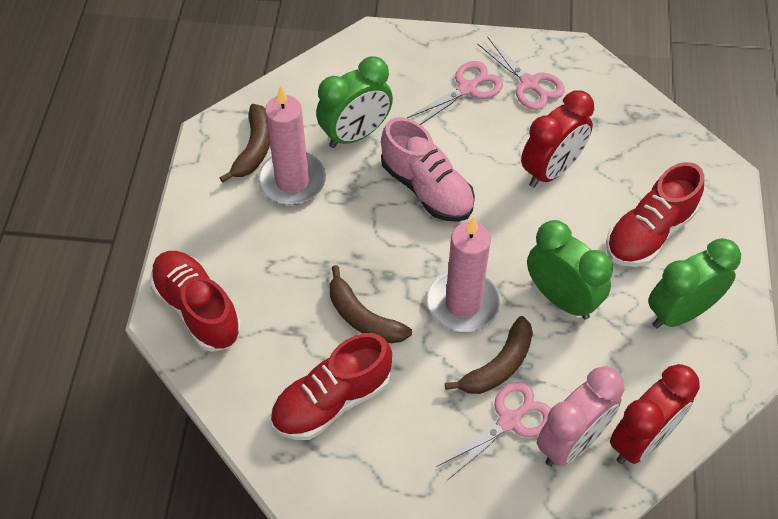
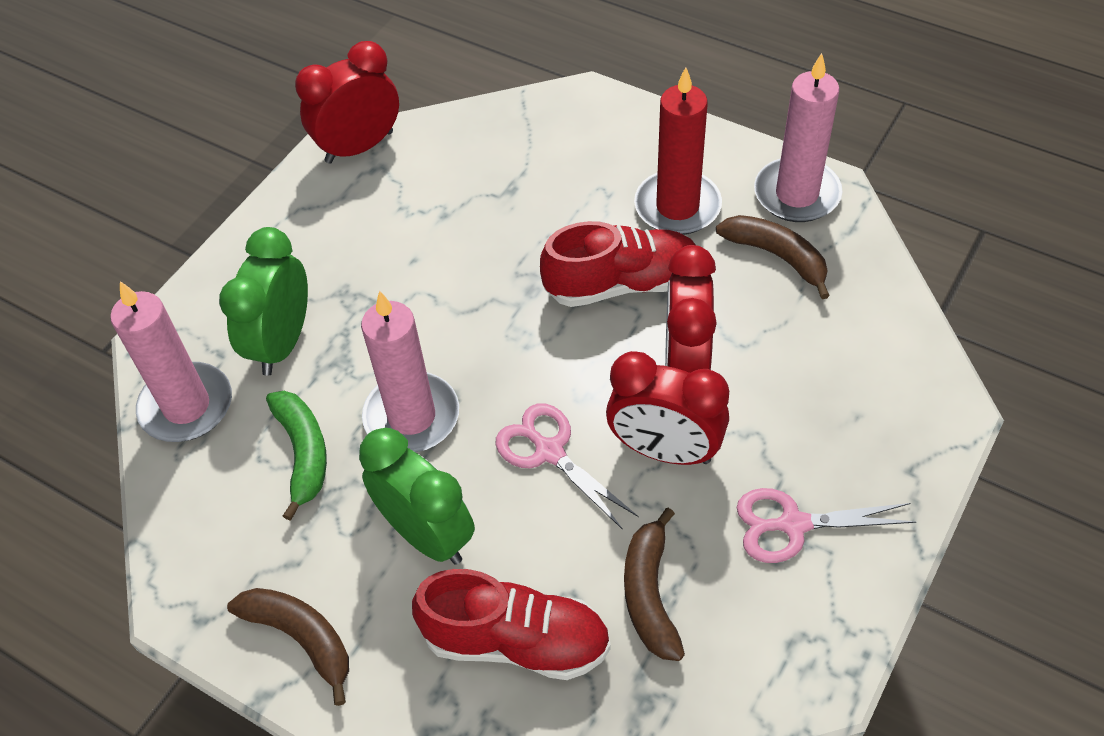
green banana: 0 -> 1
green clock: 3 -> 2
pink candle: 2 -> 3
pink clock: 1 -> 0
pink scissors: 3 -> 2
pink shoe: 1 -> 0
red candle: 0 -> 1
red clock: 2 -> 3
red shoe: 3 -> 2

